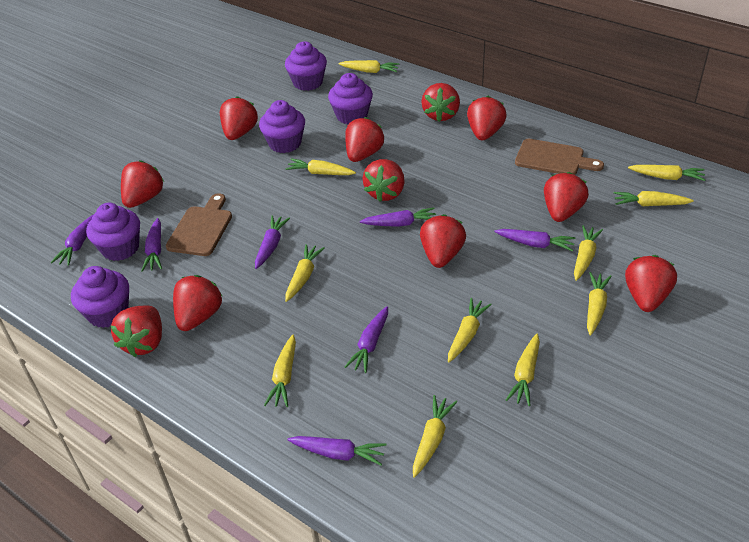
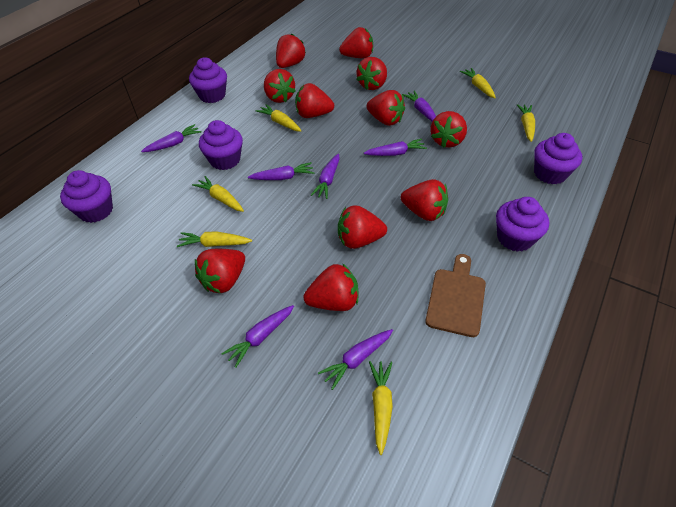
brown cutting board: 2 -> 1
yellow carrot: 11 -> 6

